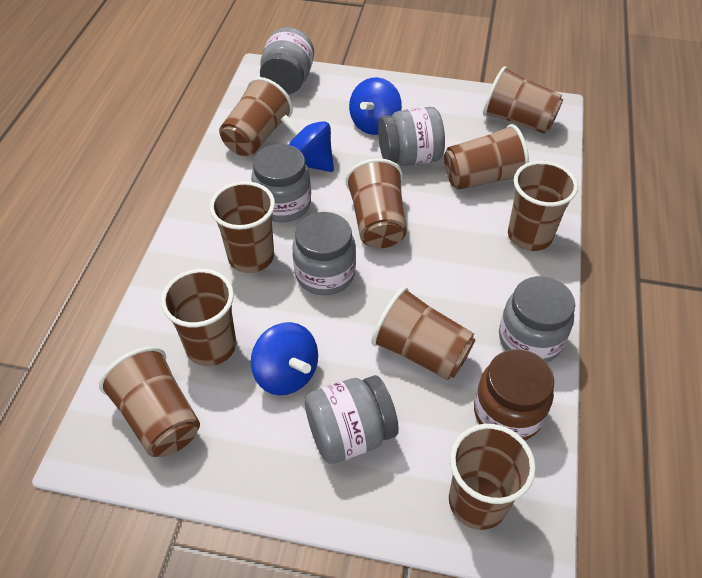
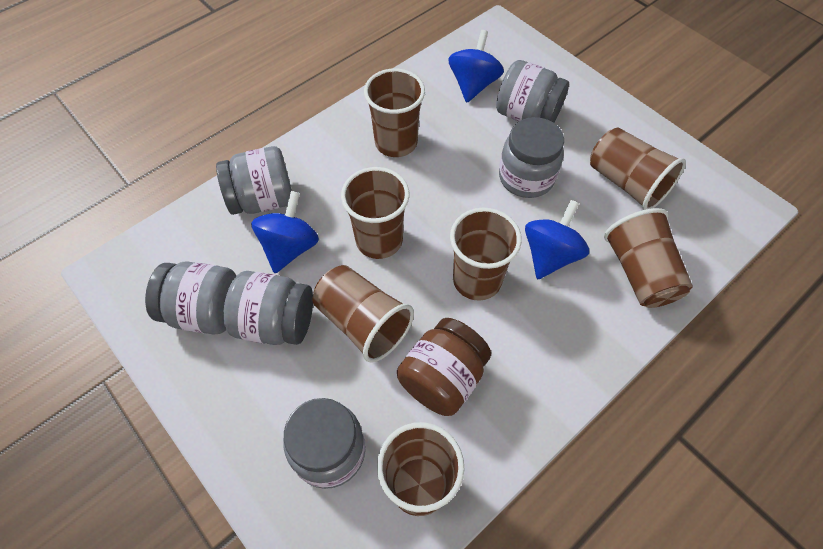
brown cup: 10 -> 7

